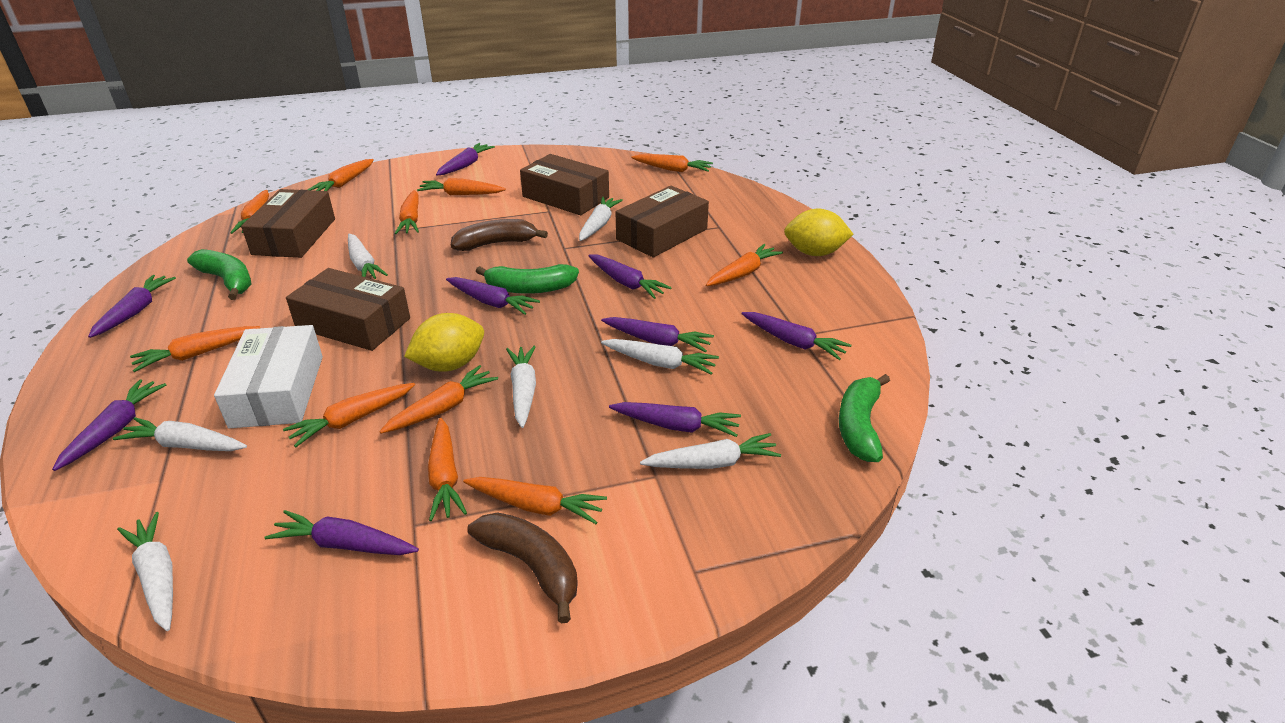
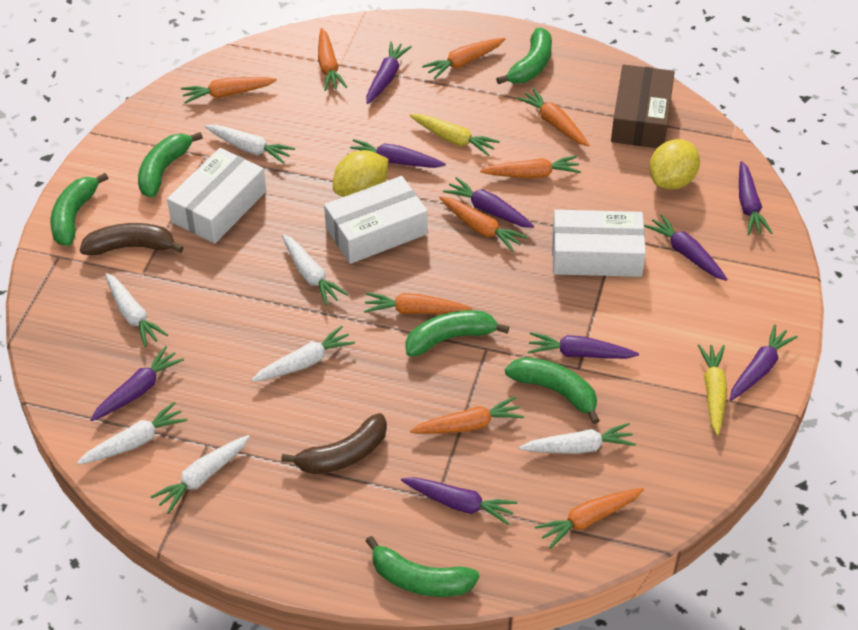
brown box: 4 -> 1
green banana: 3 -> 6
orange carrot: 11 -> 9
white box: 1 -> 3
yellow carrot: 0 -> 2

